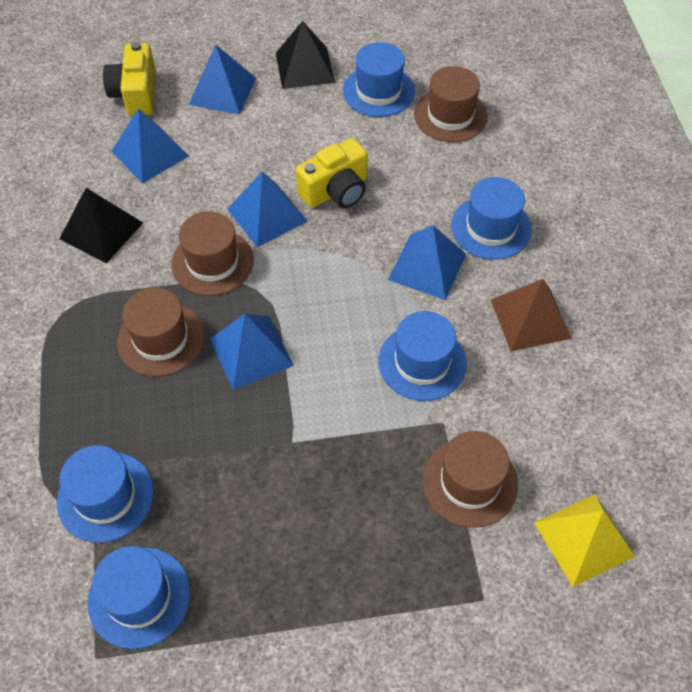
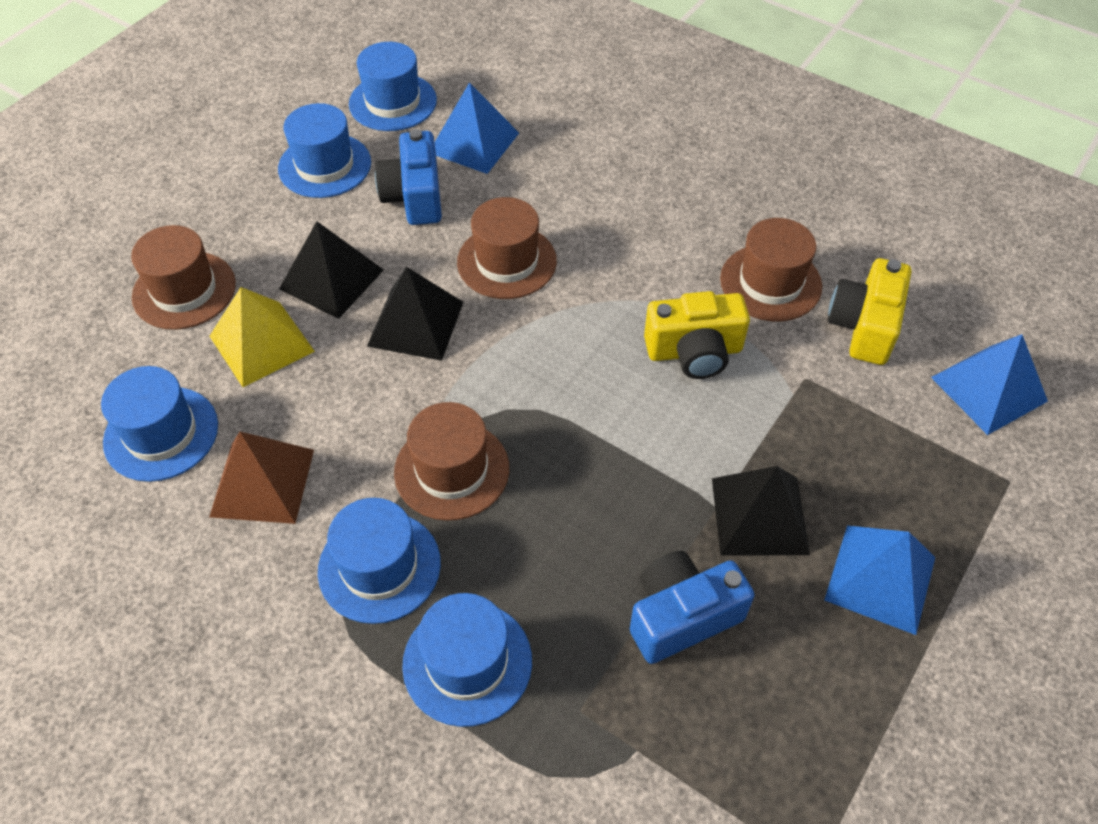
black pyramid: 2 -> 3
blue camera: 0 -> 2
blue pyramid: 5 -> 3

